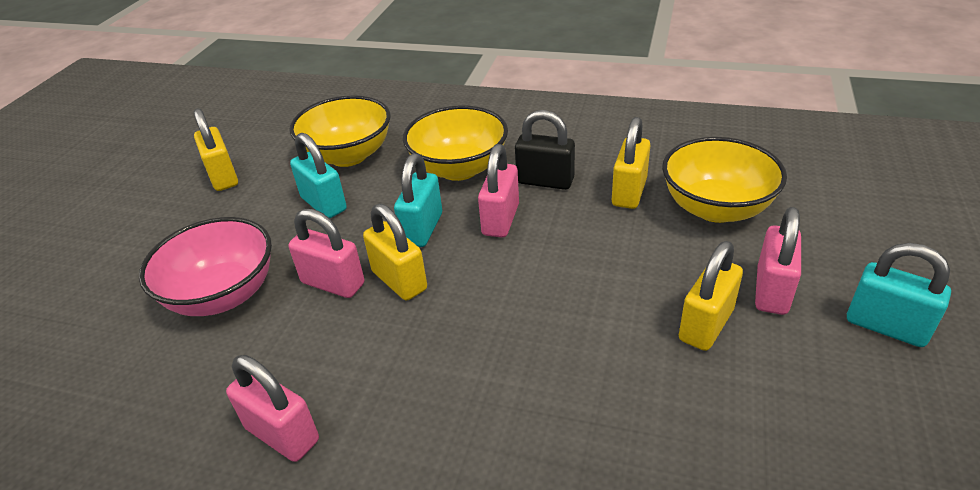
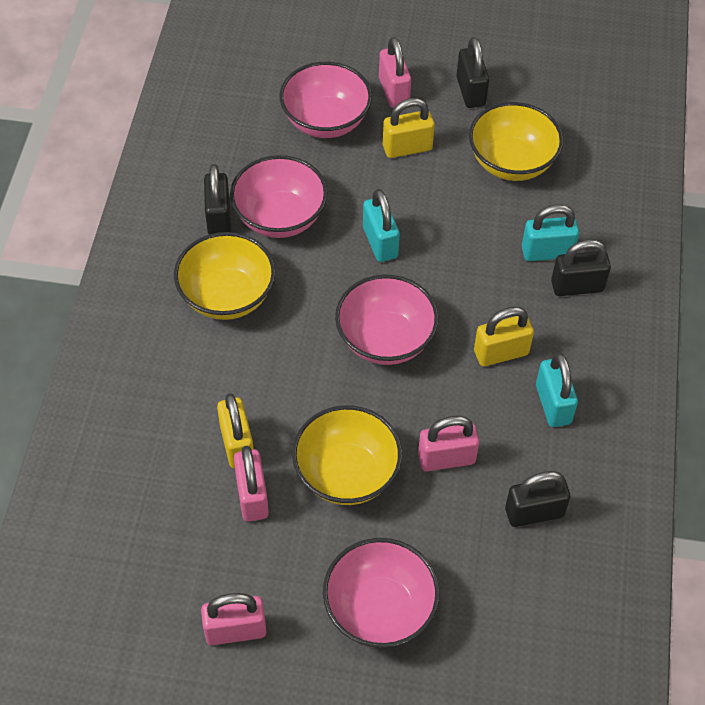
black padlock: 1 -> 4
pink bowl: 1 -> 4
yellow padlock: 4 -> 3

